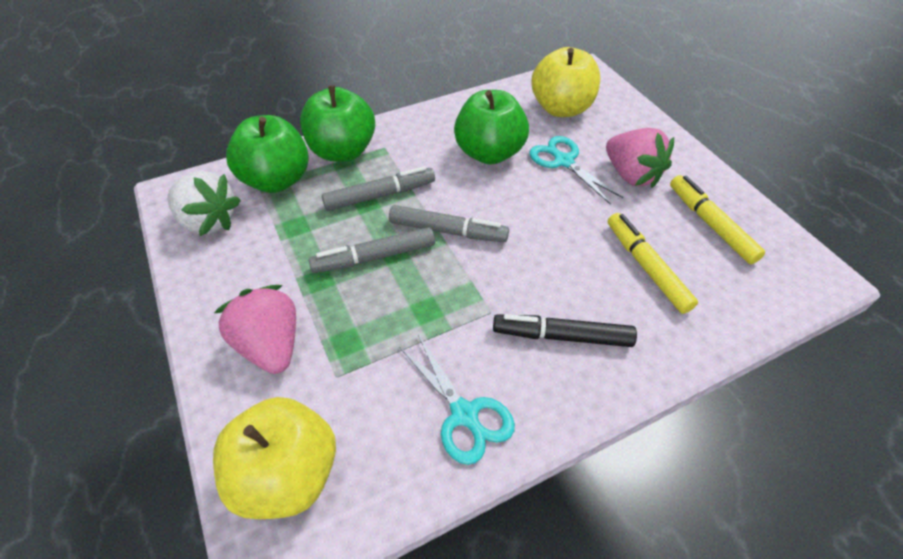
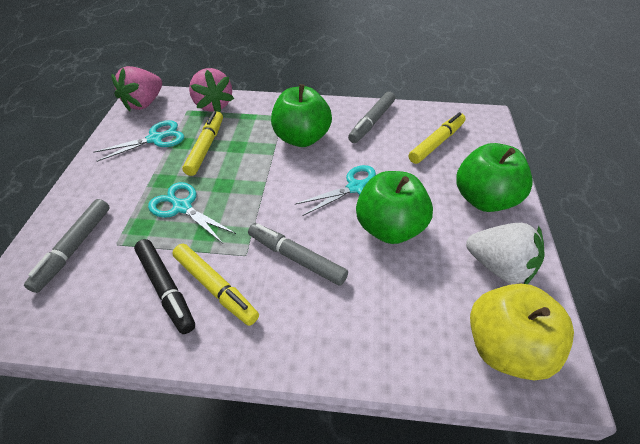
turquoise scissors: 2 -> 3
yellow apple: 2 -> 1
yellow marker: 2 -> 3

